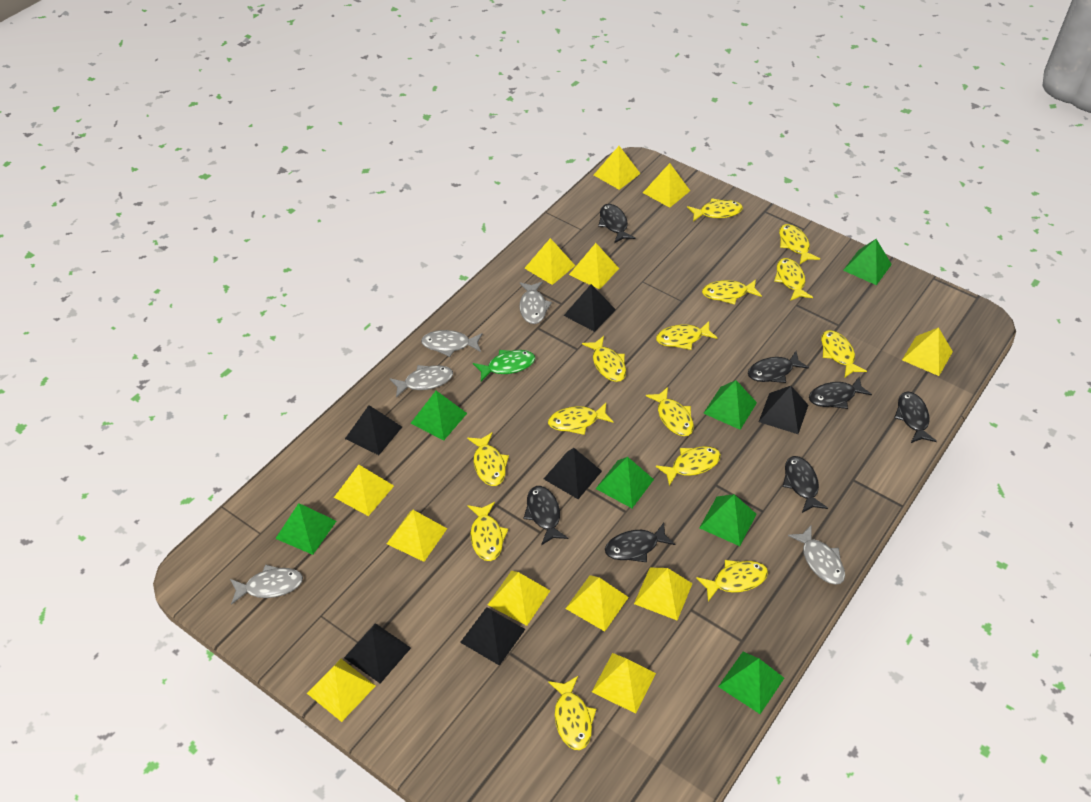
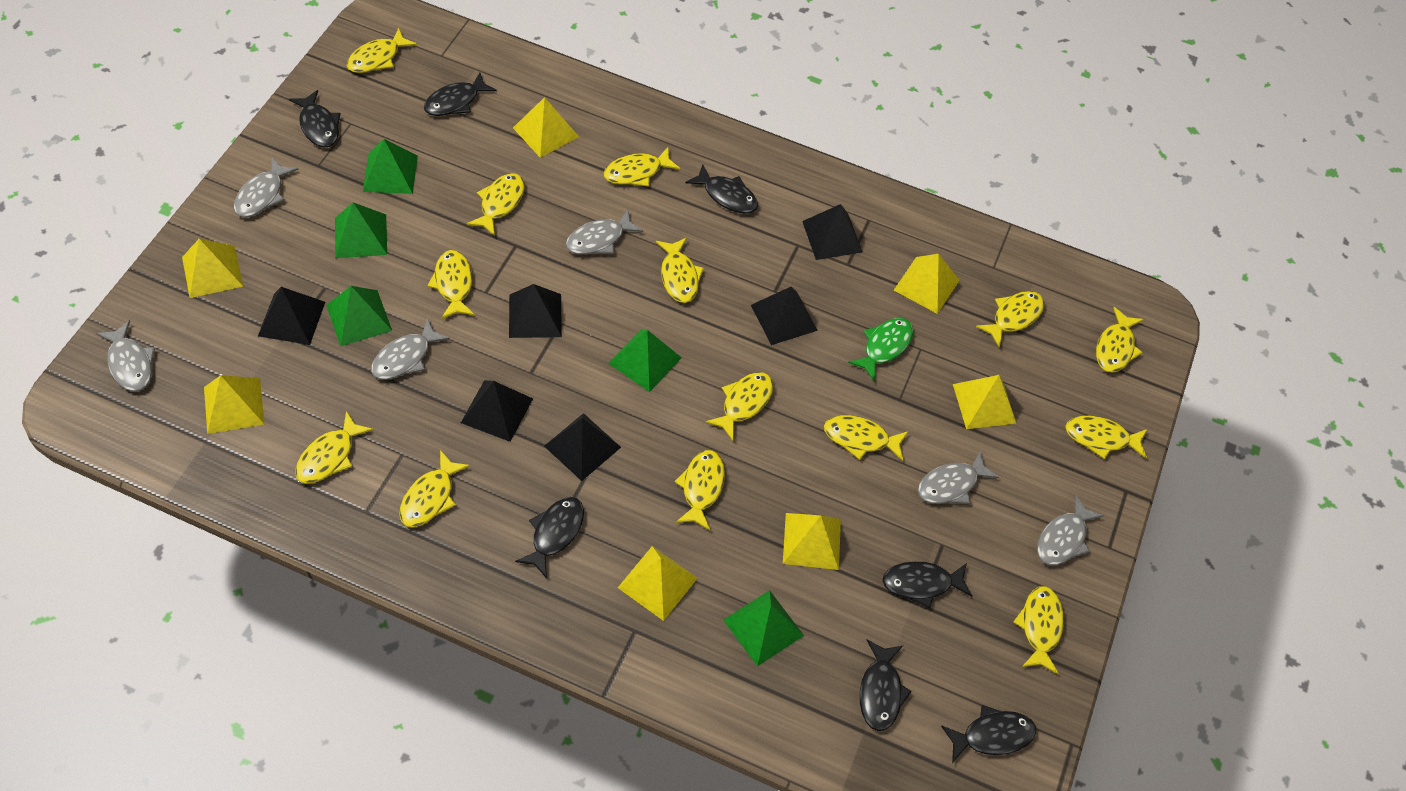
green pyramid: 7 -> 5
grey fish: 5 -> 6
yellow pyramid: 12 -> 7

